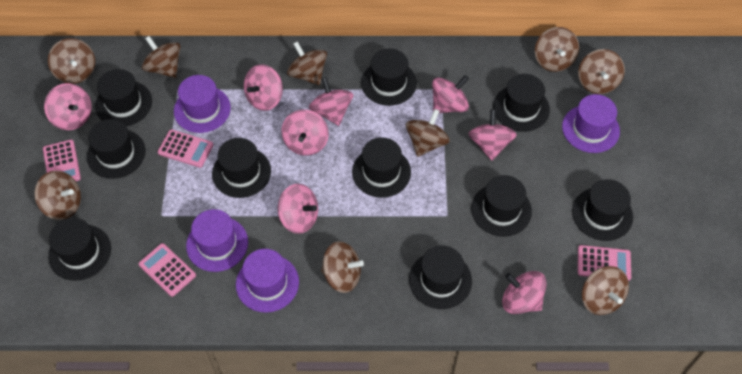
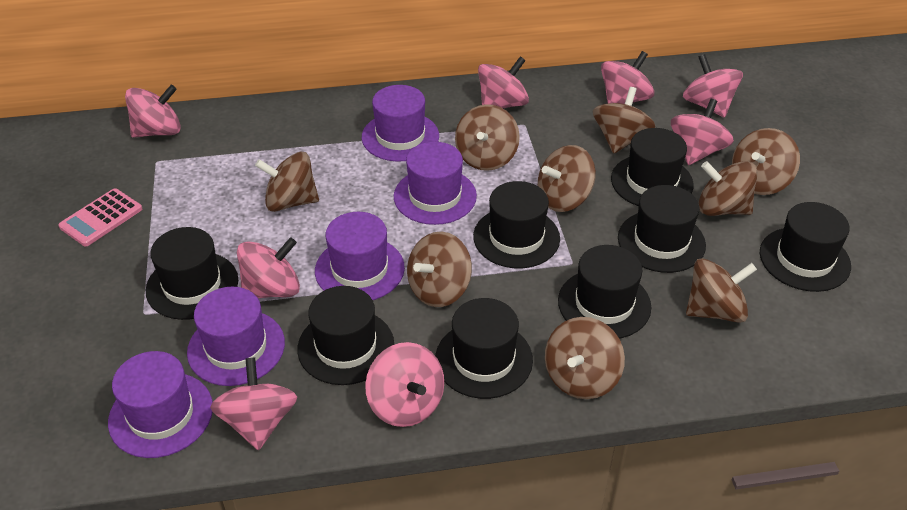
black hat: 10 -> 8
pink calculator: 4 -> 1
purple hat: 4 -> 5

